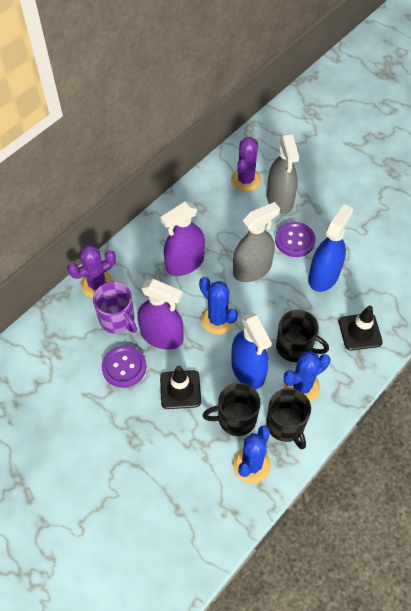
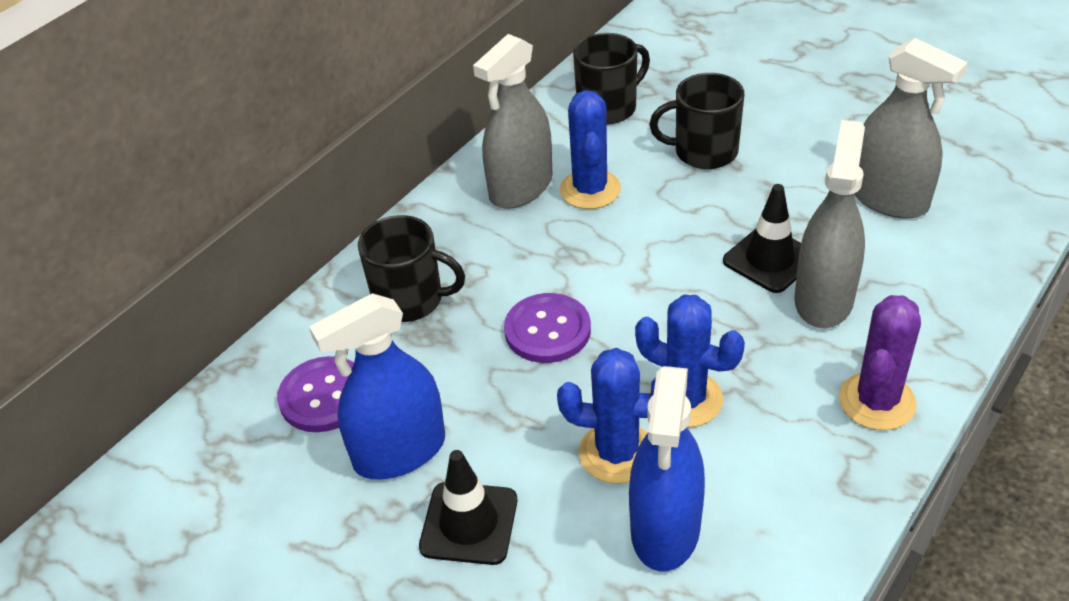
grey spray bottle: 2 -> 3
purple cactus: 2 -> 1
purple mug: 1 -> 0
purple spray bottle: 2 -> 0

